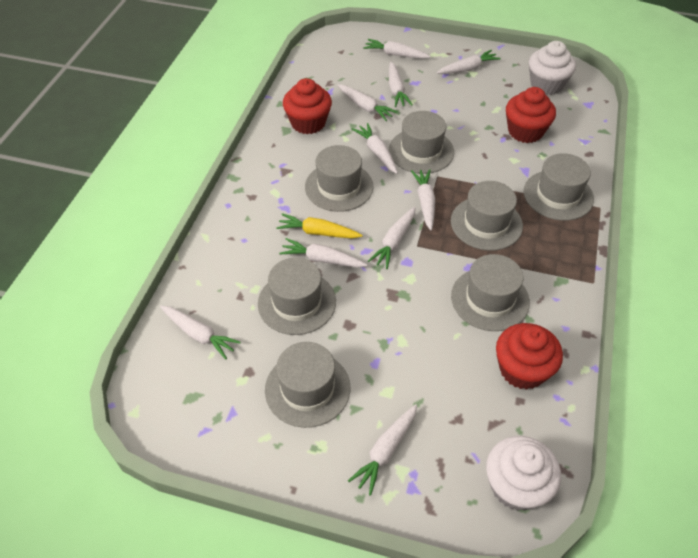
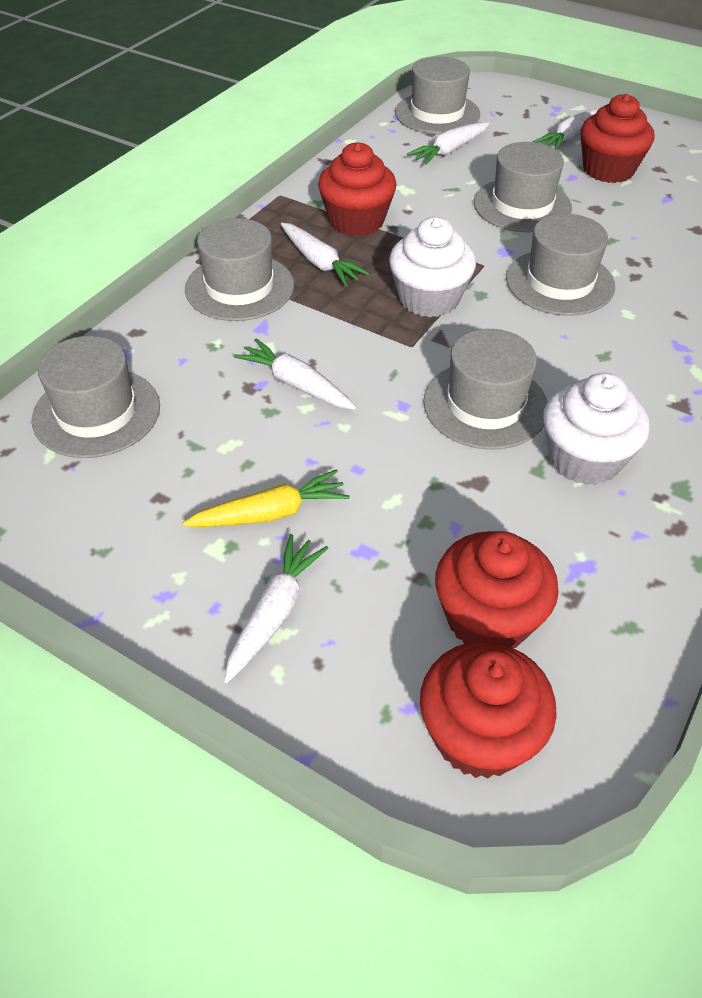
grey hat: 7 -> 6
red cupcake: 3 -> 4
white carrot: 10 -> 5

